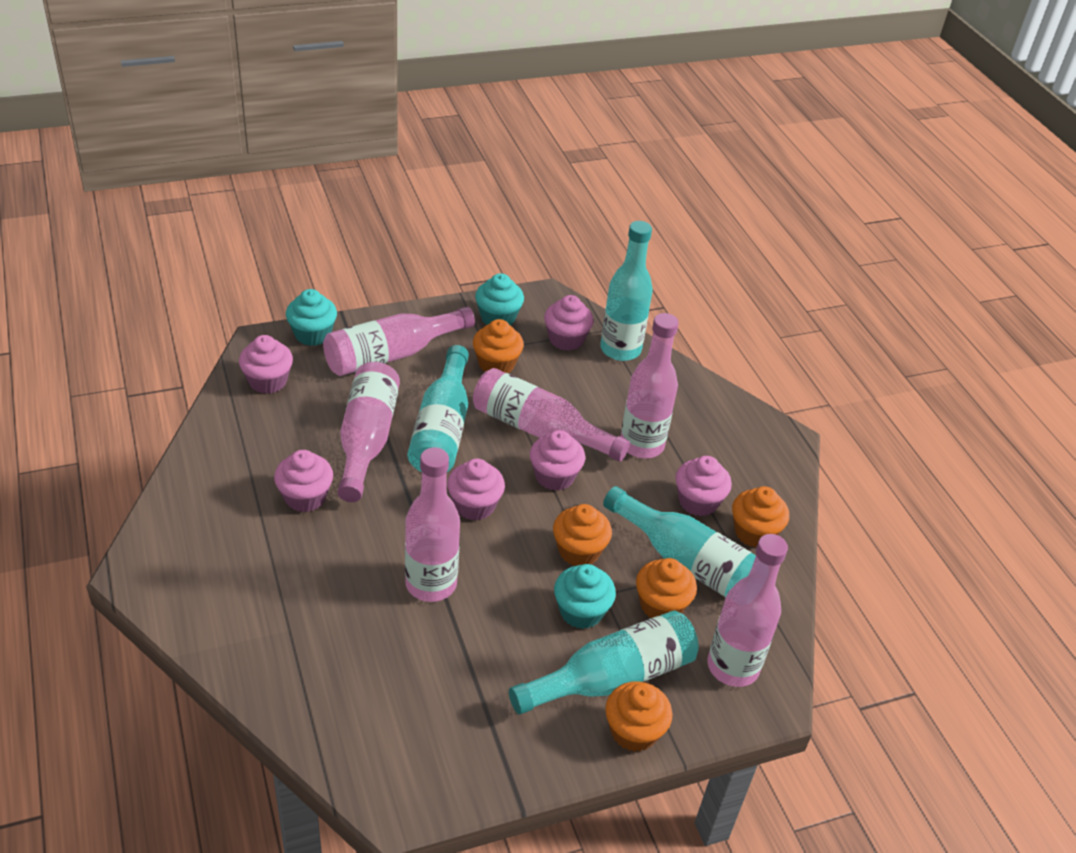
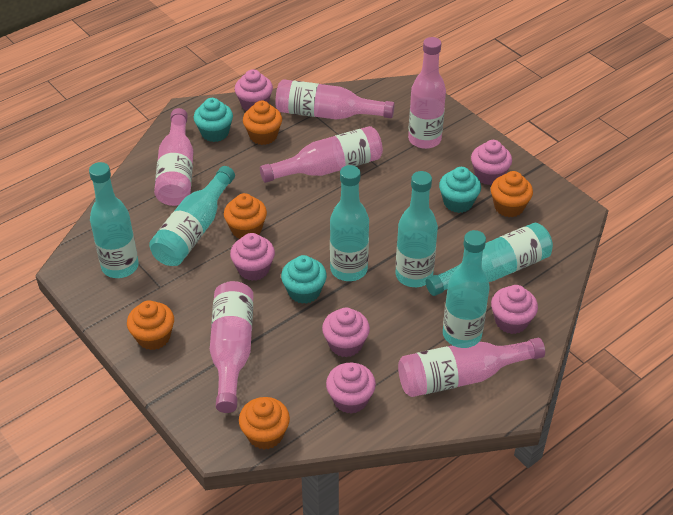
turquoise bottle: 4 -> 6

